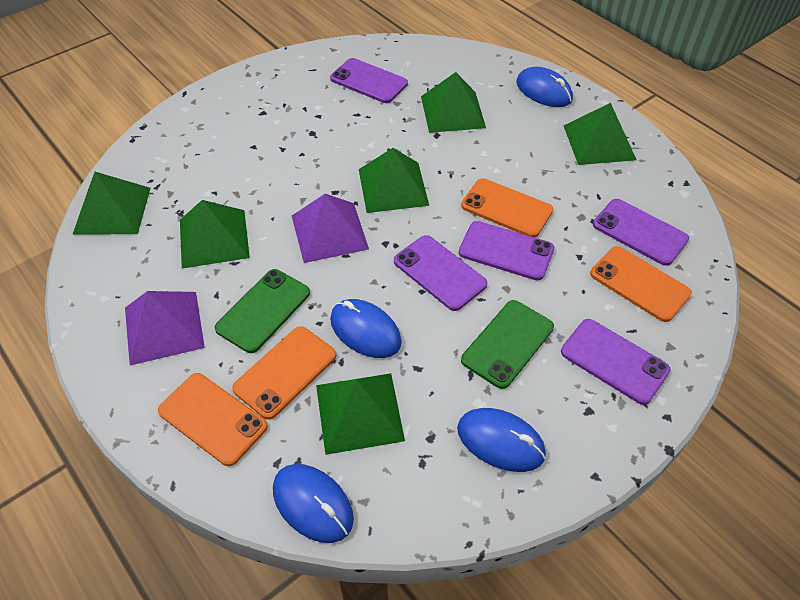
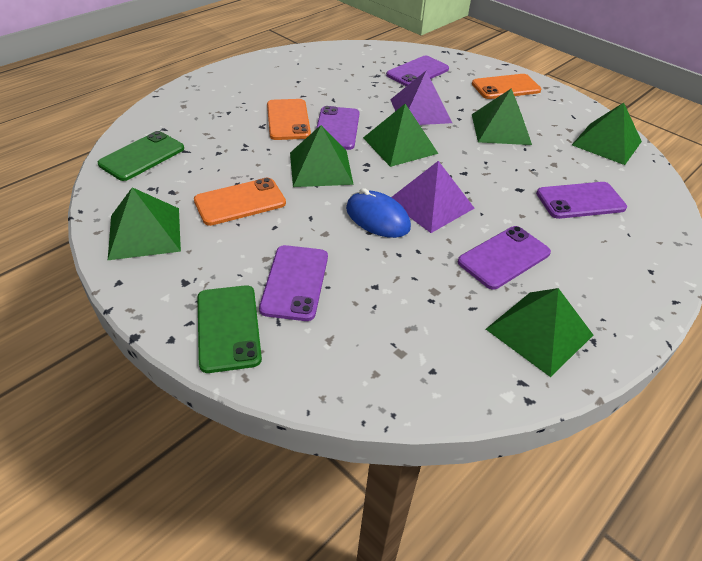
blue mouse: 4 -> 1
orange phone: 4 -> 3

